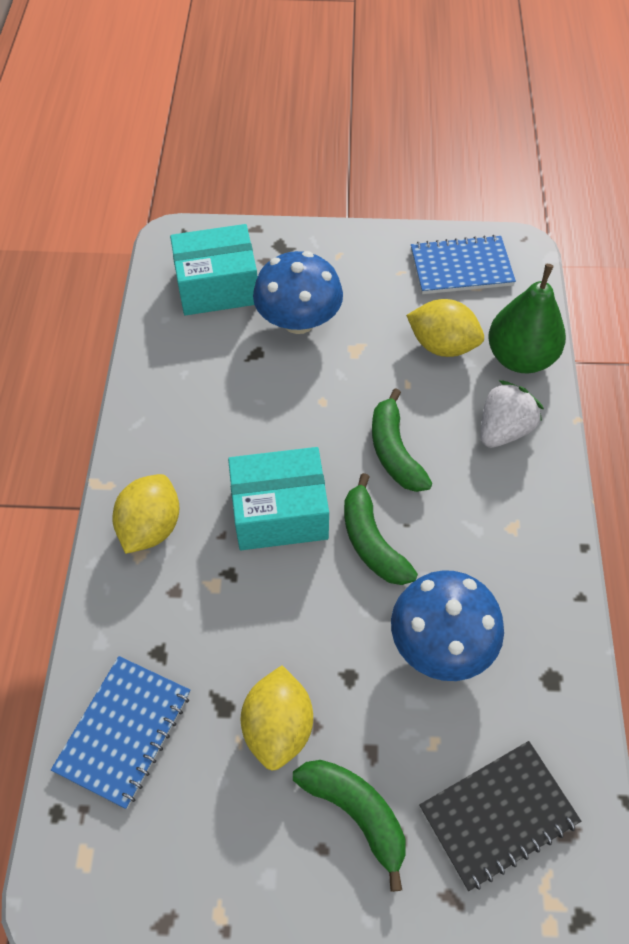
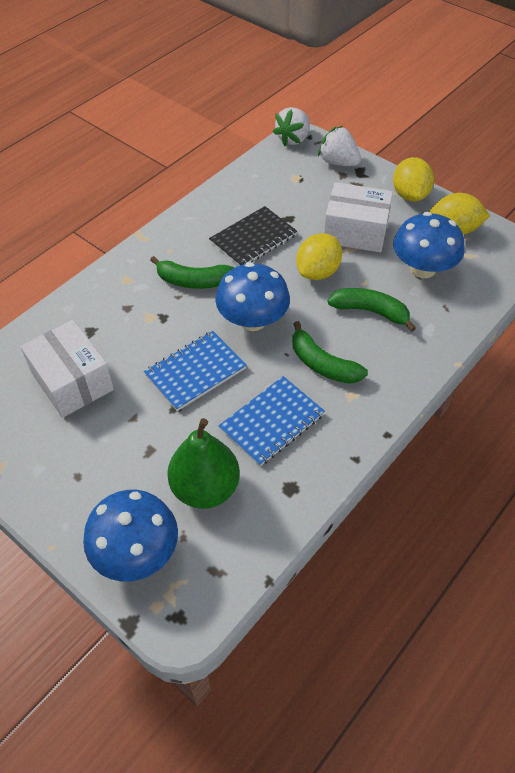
blue mushroom: 2 -> 3
turquoise box: 2 -> 0
white box: 0 -> 2
white strawberry: 1 -> 2

